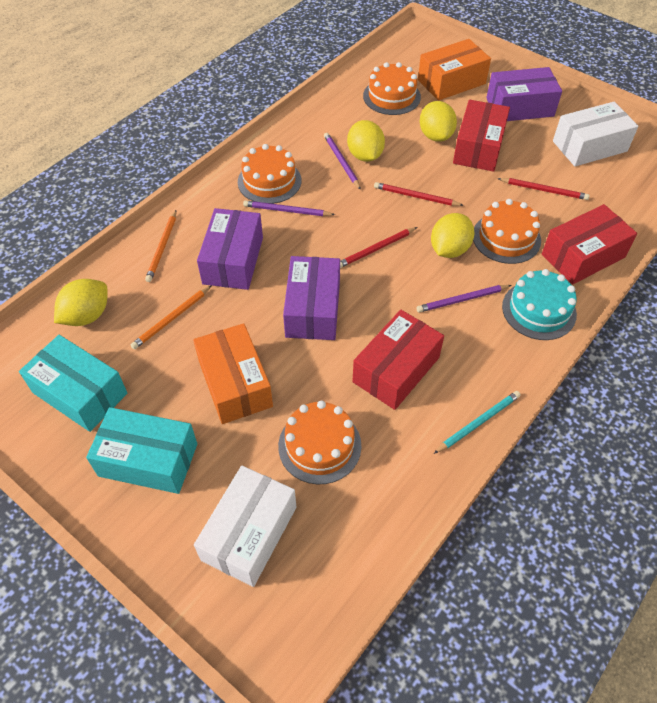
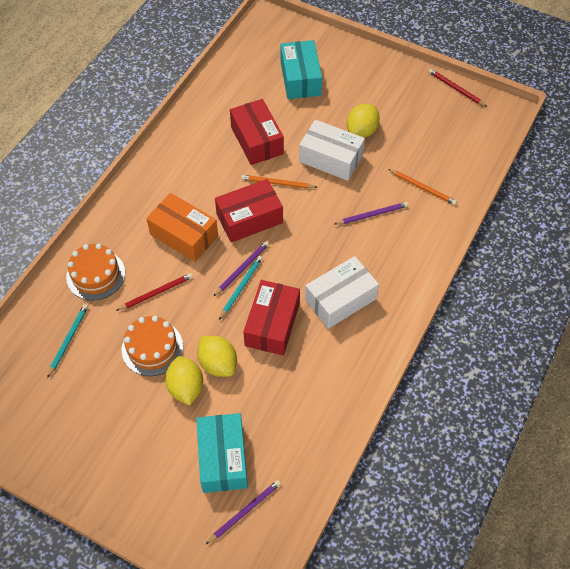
orange box: 2 -> 1
orange cake: 4 -> 2
purple box: 3 -> 0
red pencil: 3 -> 2
turquoise cake: 1 -> 0
turquoise pencil: 1 -> 2
yellow lemon: 4 -> 3

